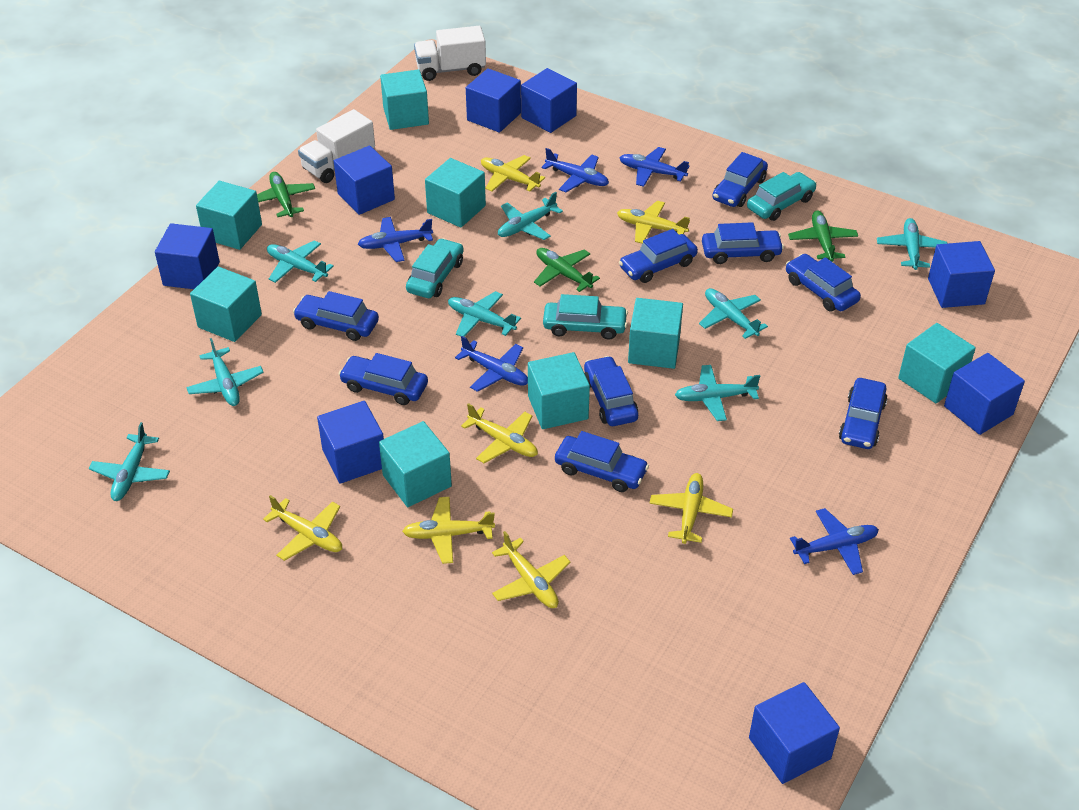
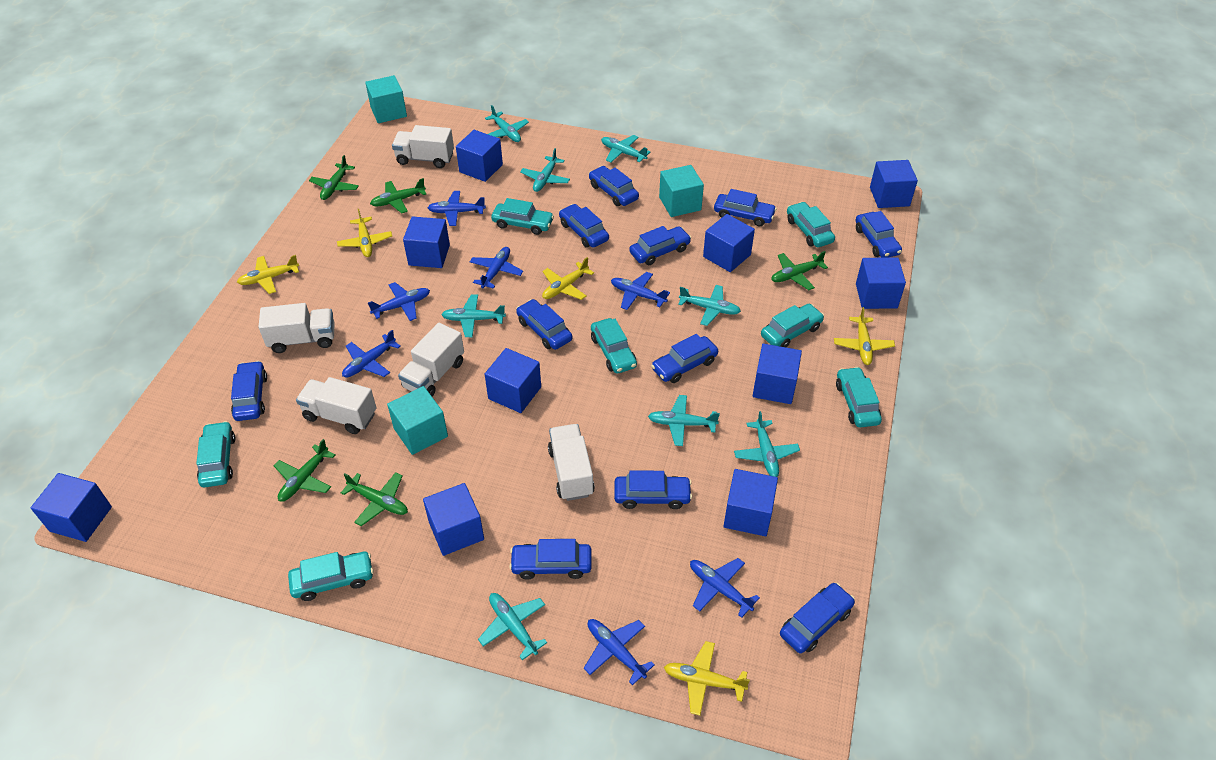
blue car: 9 -> 11
blue cube: 8 -> 10
blue plane: 5 -> 7
green plane: 3 -> 5
turquoise car: 3 -> 7
turquoise cube: 8 -> 3
white truck: 2 -> 5
yellow plane: 7 -> 5

